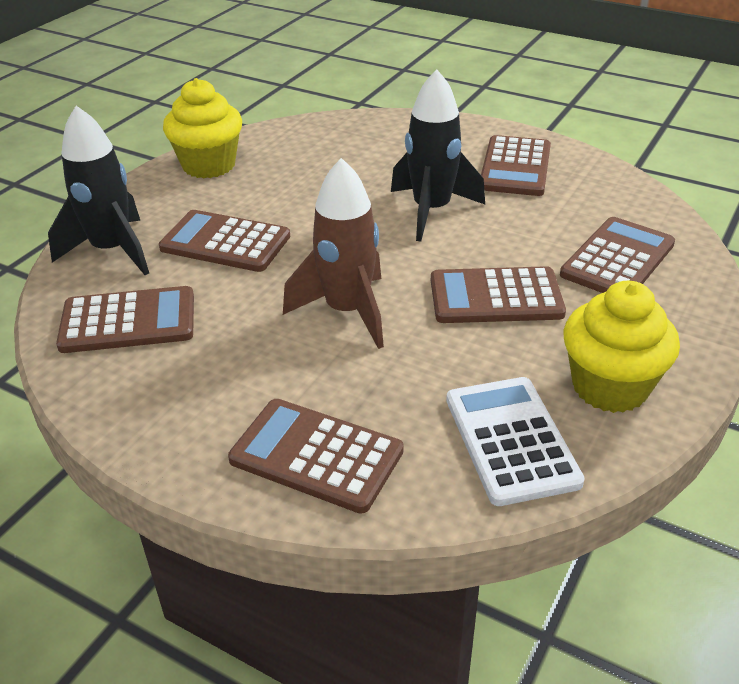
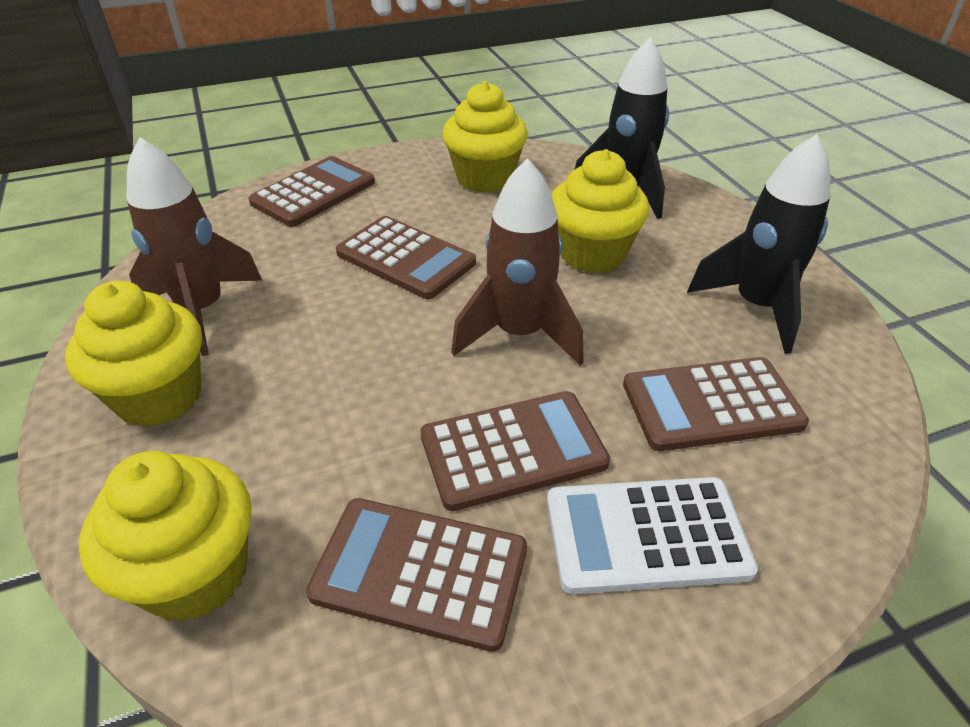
brown calculator: 6 -> 5
brown rocket: 1 -> 2
yellow cupcake: 2 -> 4

